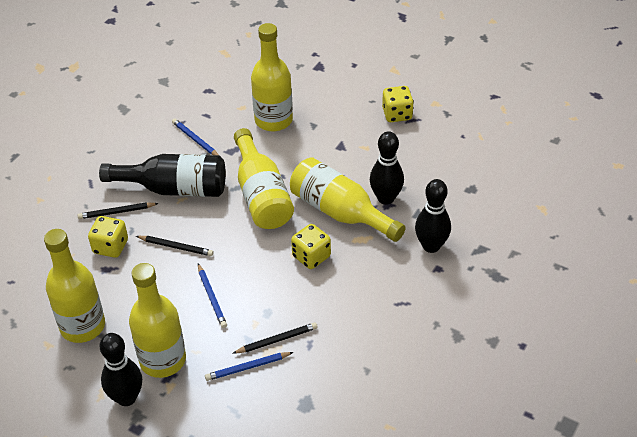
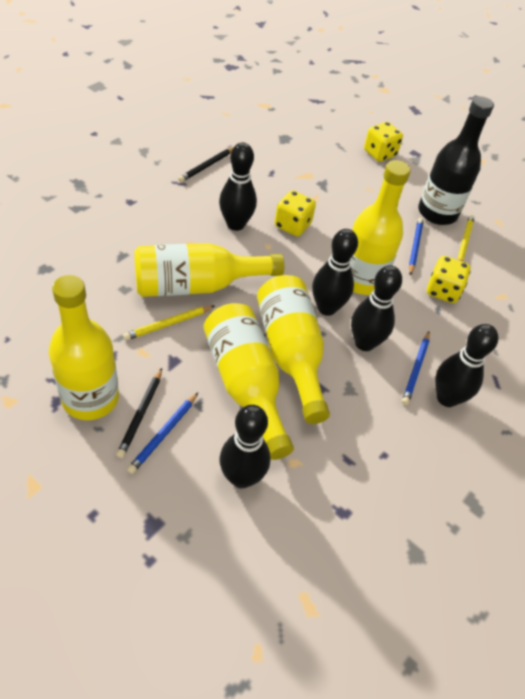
black bowling pin: 3 -> 5
black pencil: 3 -> 2
yellow pencil: 0 -> 2

